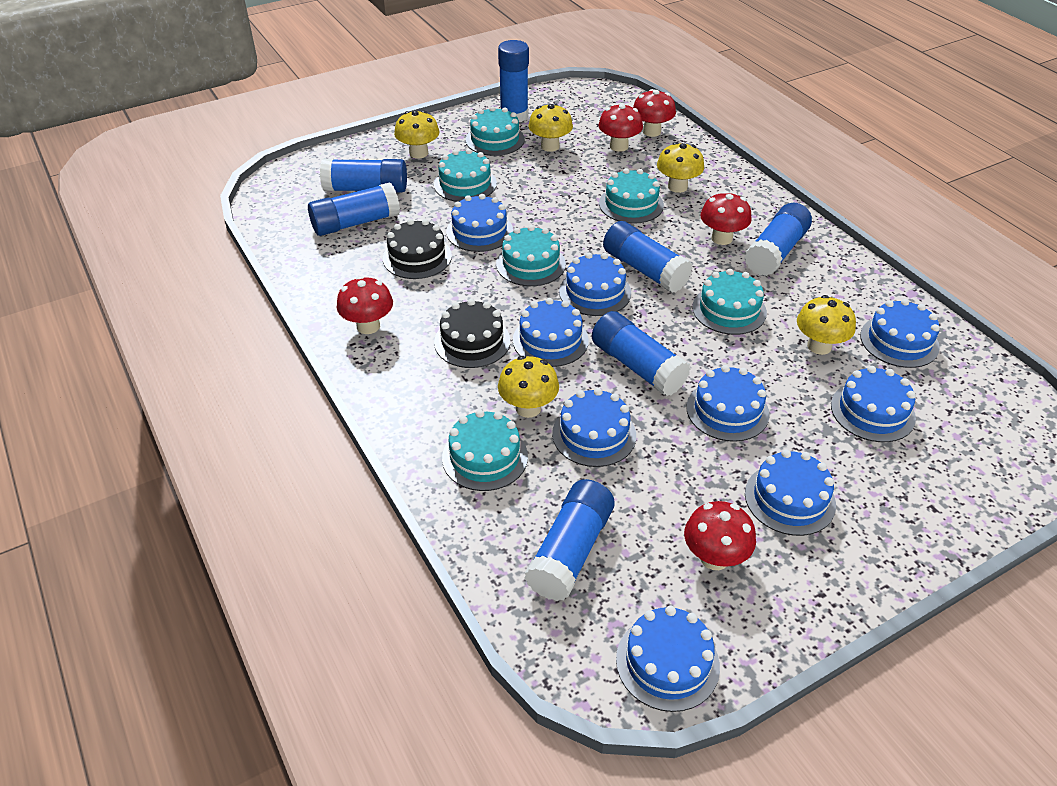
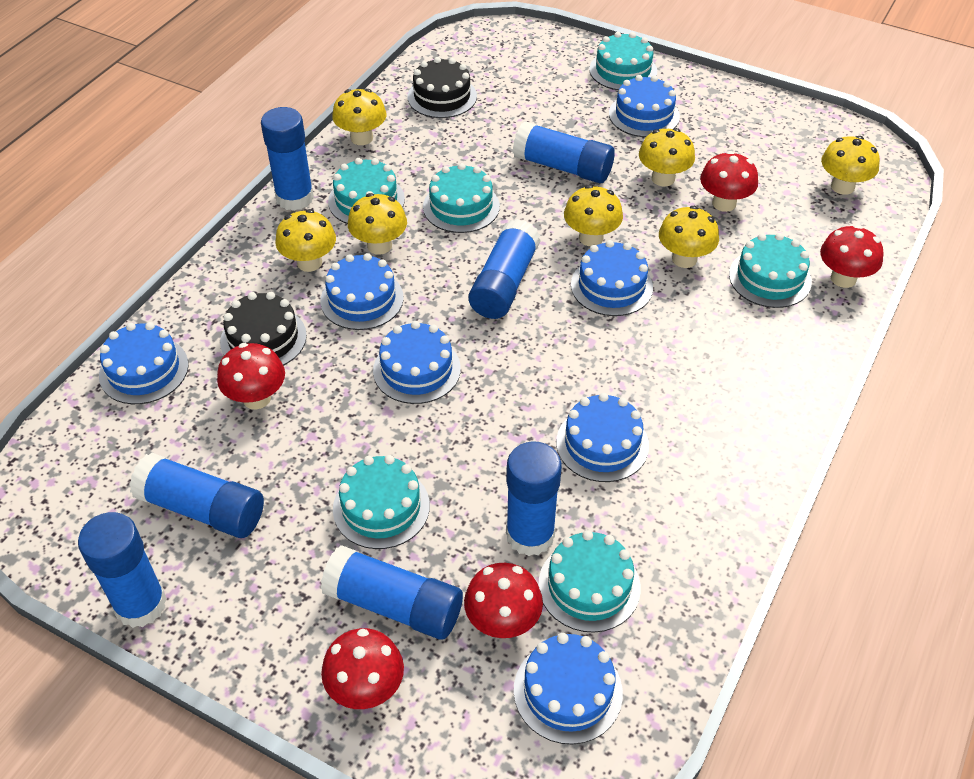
blue cake: 9 -> 7
yellow mushroom: 5 -> 7

